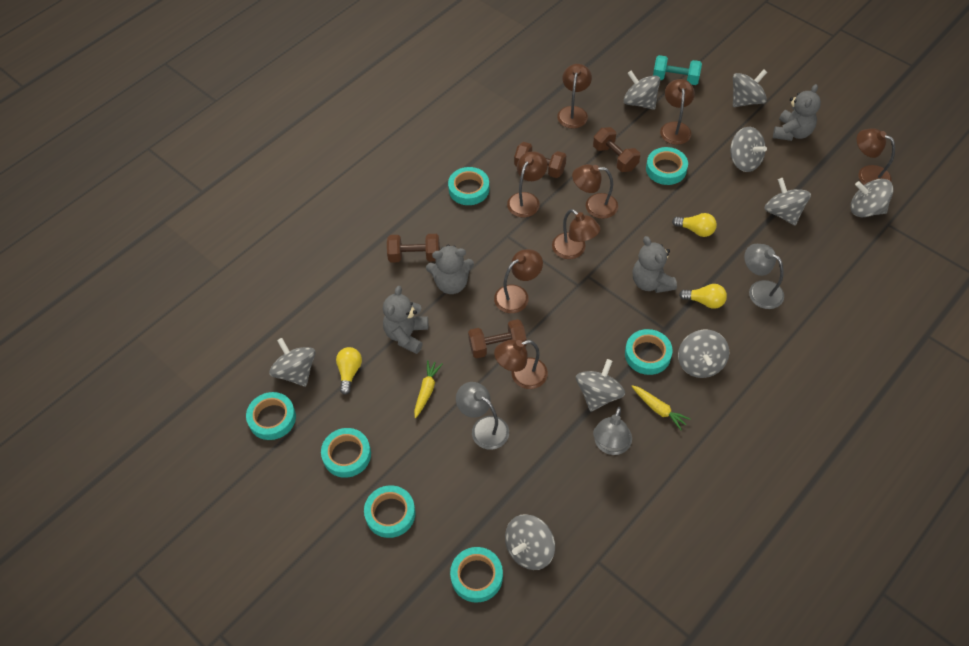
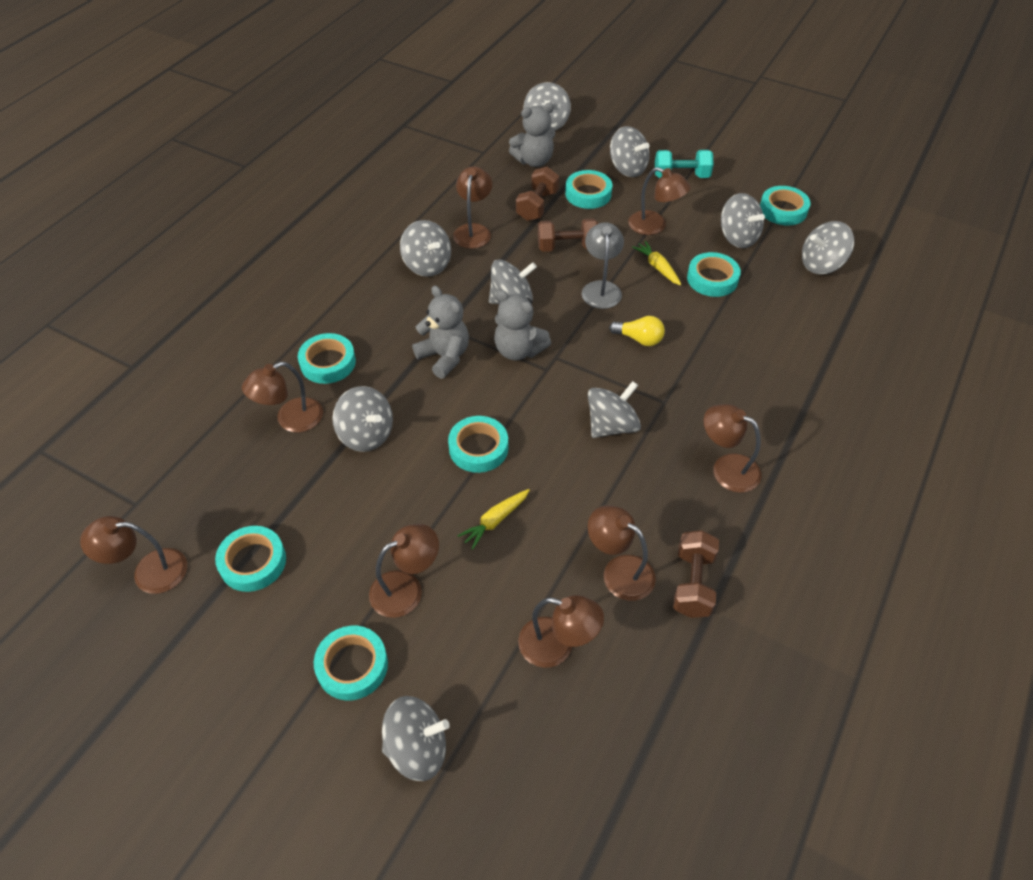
brown dumbbell: 4 -> 3
grey lamp: 3 -> 1
grey teddy bear: 4 -> 3
yellow light bulb: 3 -> 1

